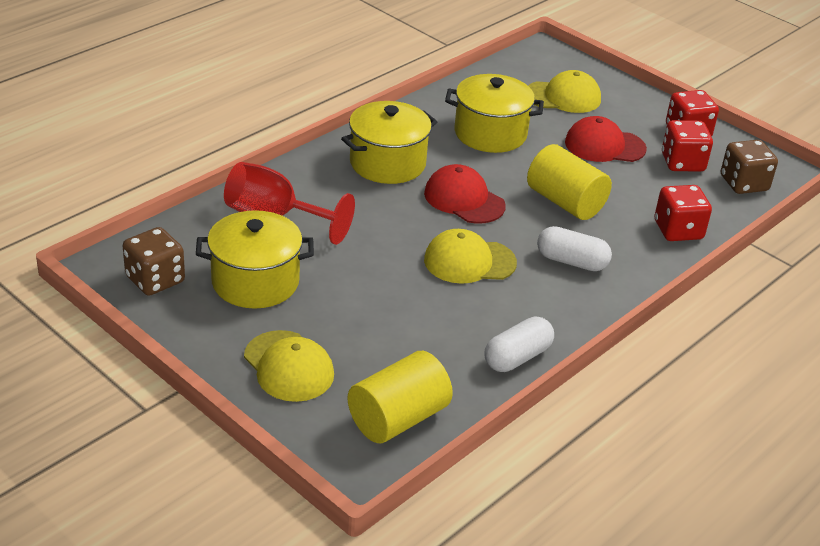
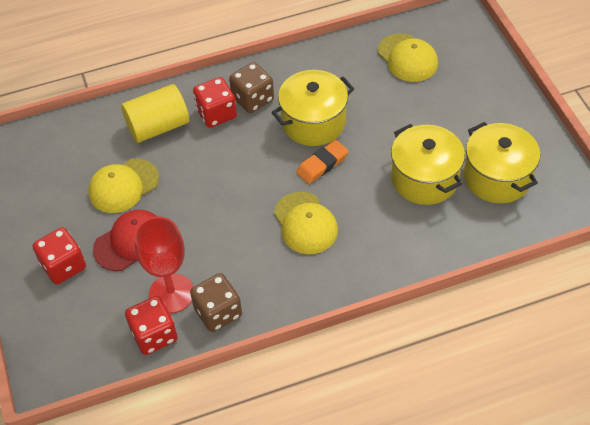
orange eraser: 0 -> 1
red cap: 2 -> 1
white capsule: 2 -> 0
yellow cylinder: 2 -> 1

